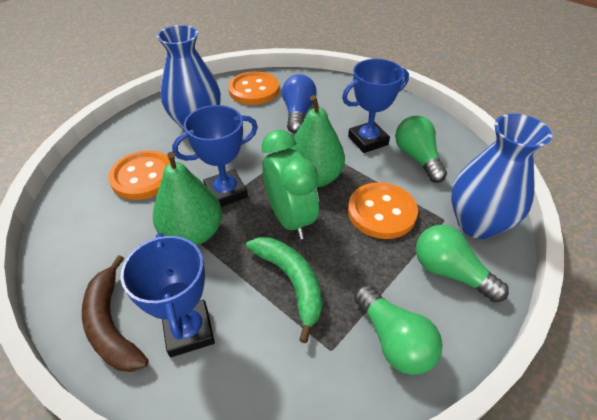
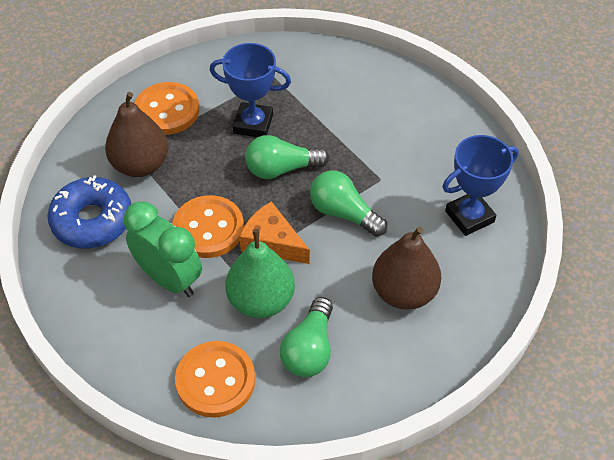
blue donut: 0 -> 1
blue light bulb: 1 -> 0
blue trophy: 3 -> 2
blue vase: 2 -> 0
brown banana: 1 -> 0
brown pear: 0 -> 2
green banana: 1 -> 0
green pear: 2 -> 1
orange cheese: 0 -> 1

